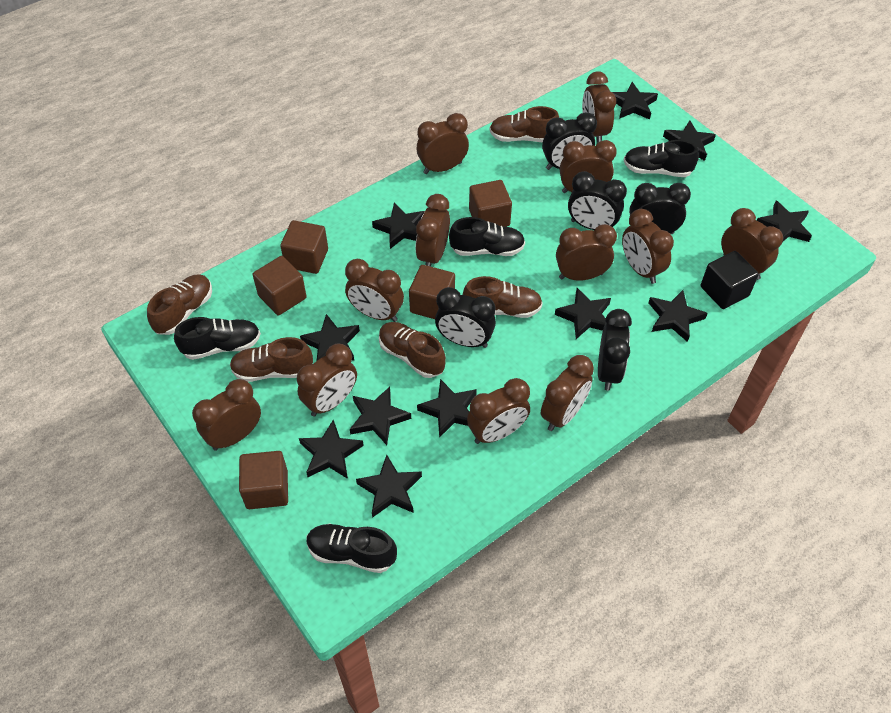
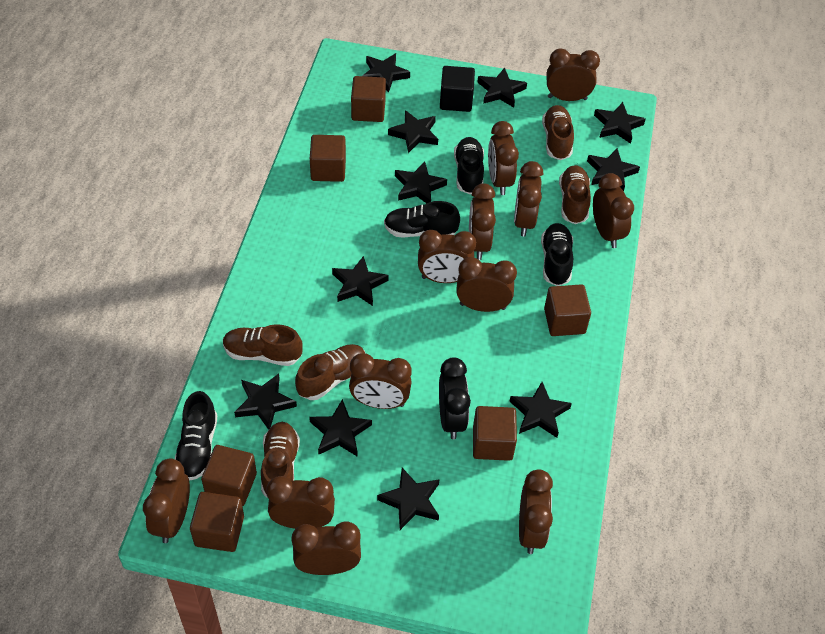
black clock: 5 -> 1
brown cube: 5 -> 6

